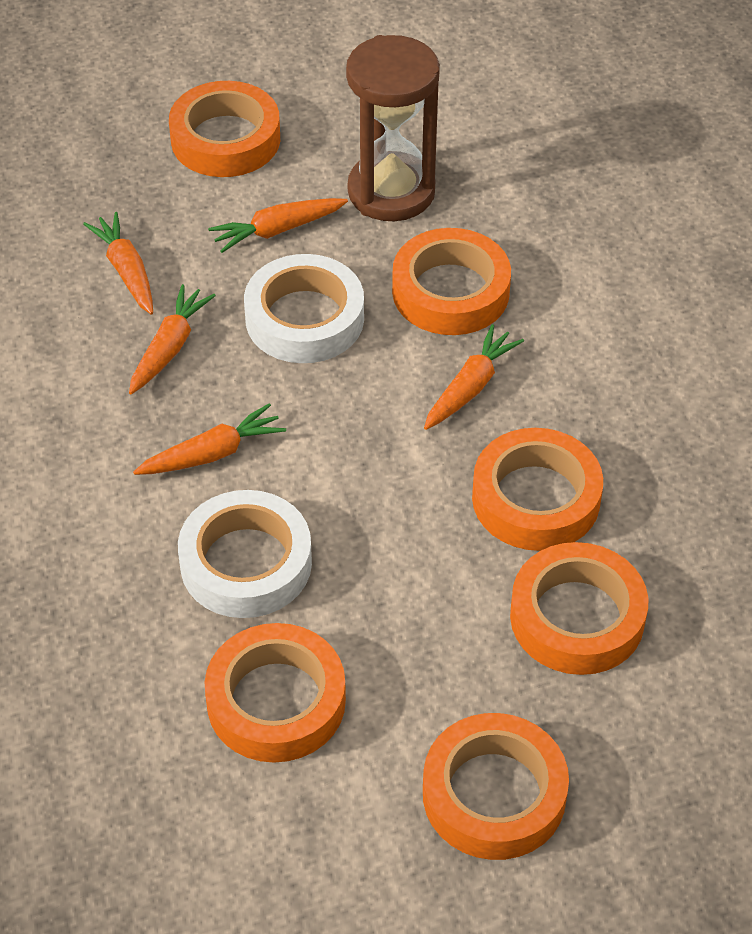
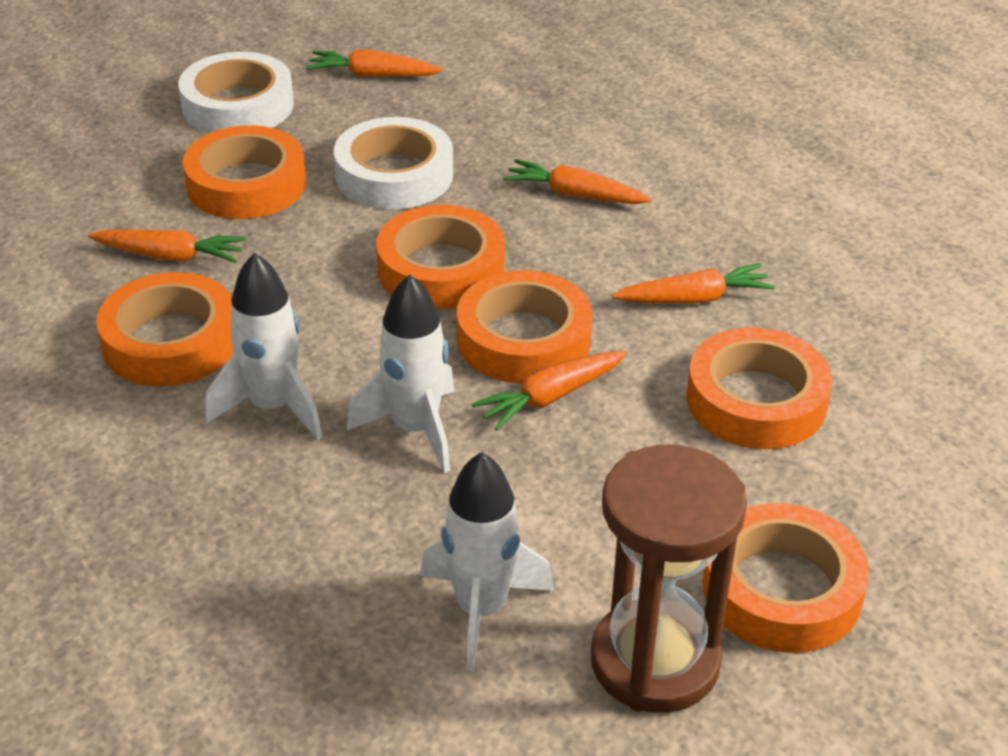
white rocket: 0 -> 3

